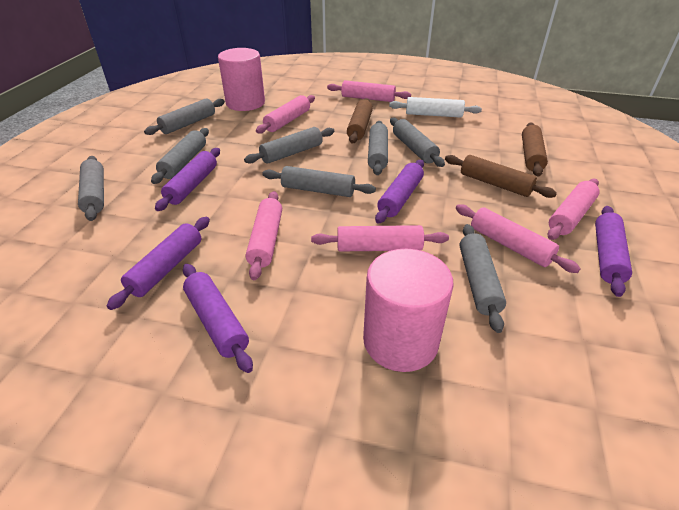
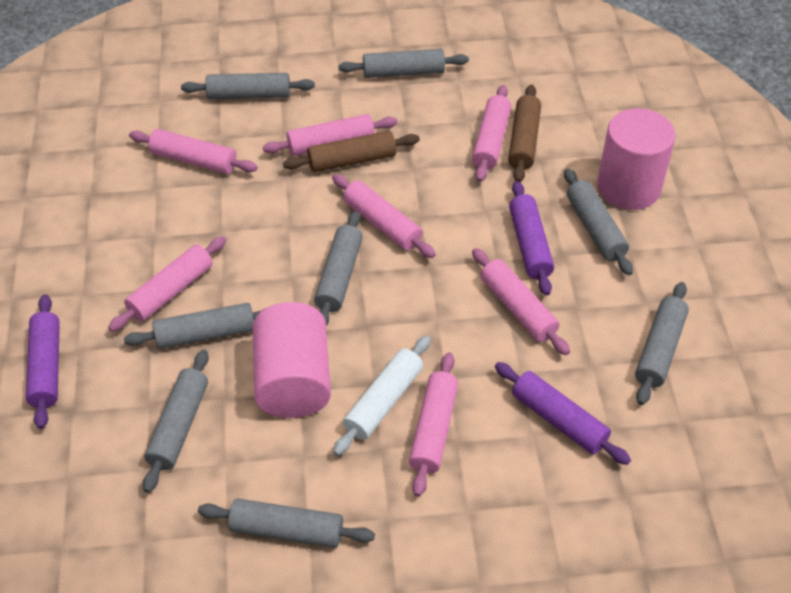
brown rolling pin: 3 -> 2
pink rolling pin: 6 -> 7
purple rolling pin: 5 -> 3

